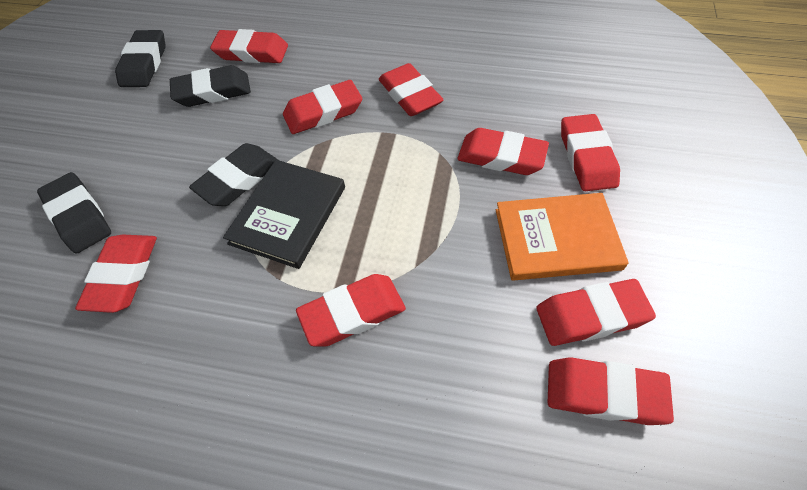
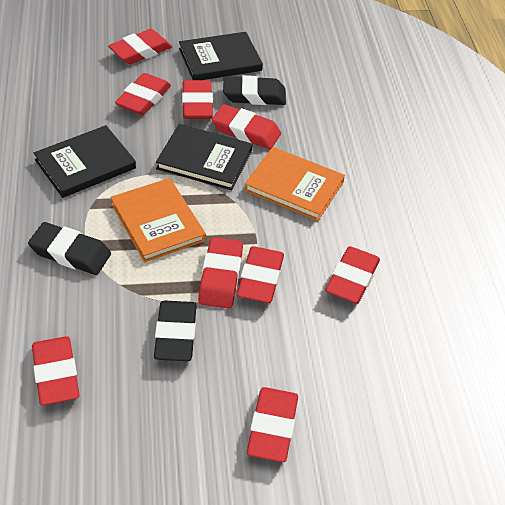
black book: 1 -> 3
black eraser: 4 -> 3
orange book: 1 -> 2

